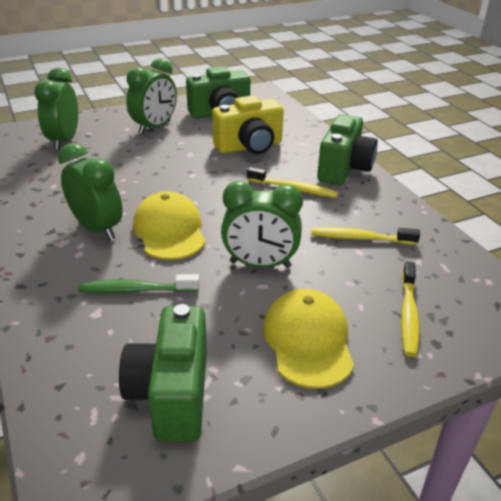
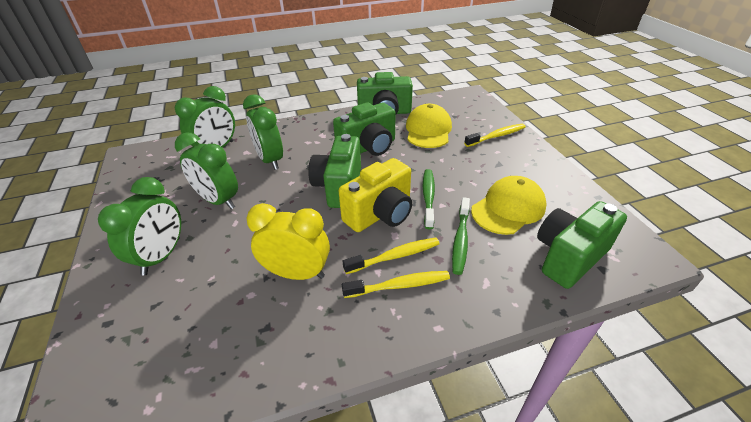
green camera: 3 -> 4
green toothbrush: 1 -> 2
yellow clock: 0 -> 1

